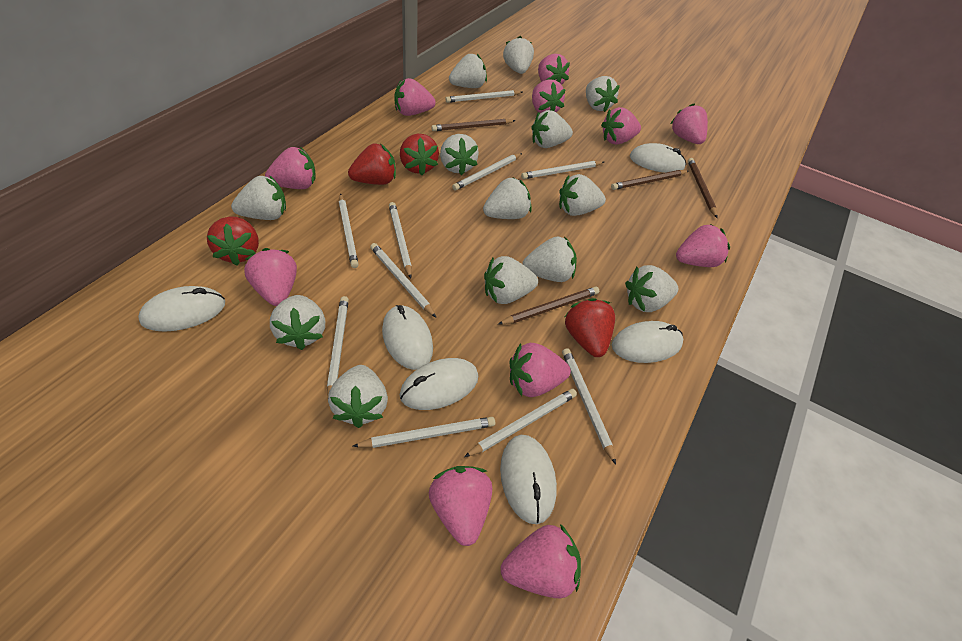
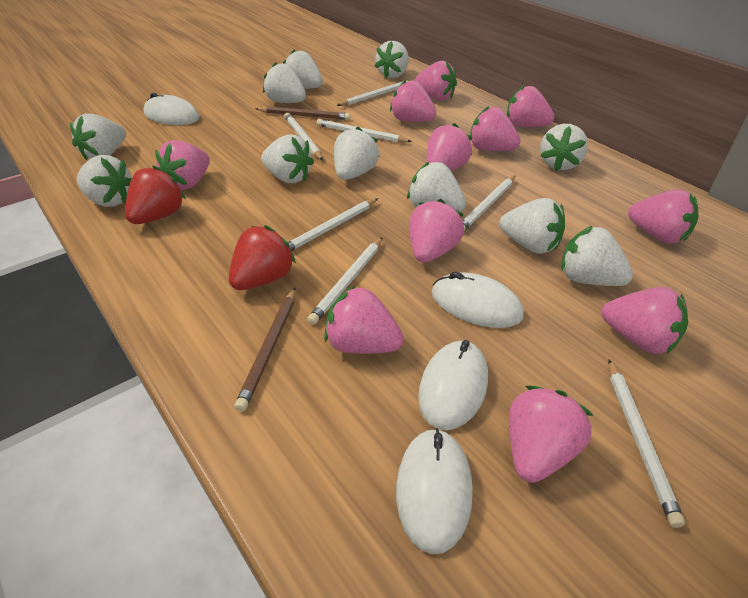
brown pencil: 4 -> 2
red strawberry: 4 -> 2
white mouse: 6 -> 4
white pencil: 10 -> 7
white strawberry: 13 -> 11

